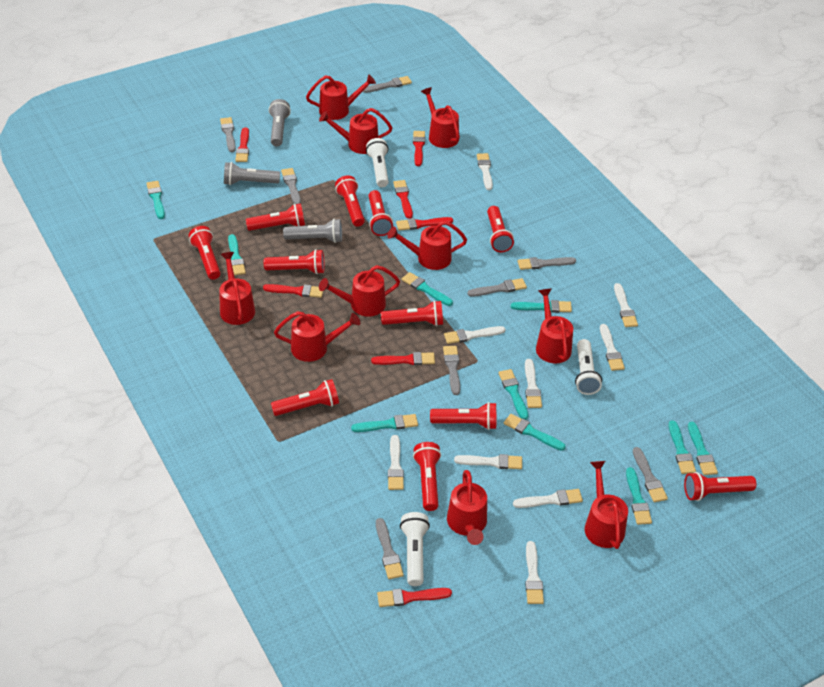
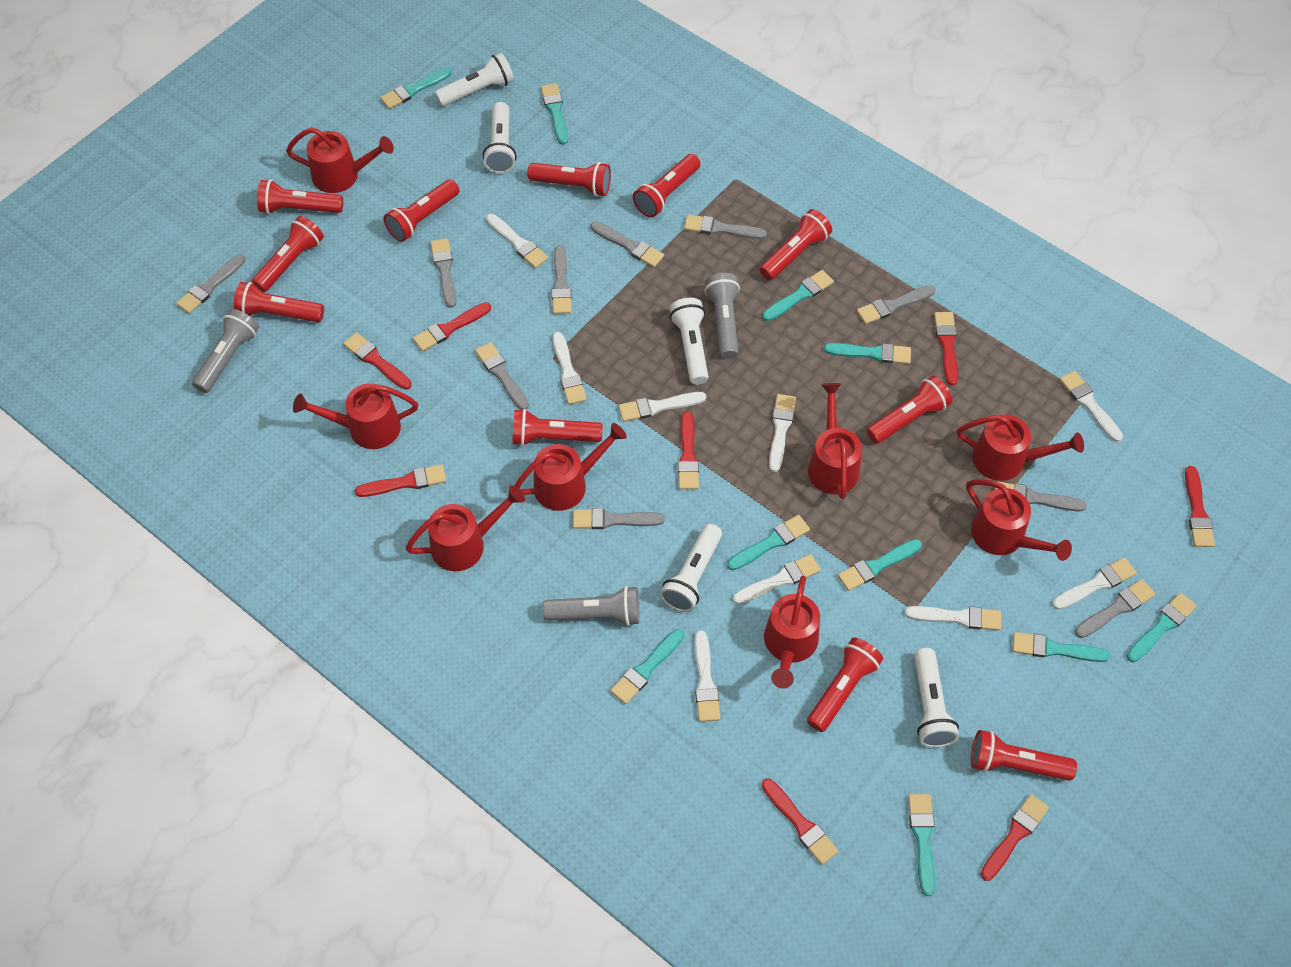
grey brush: 8 -> 10
red brush: 7 -> 8
red watering can: 10 -> 8
white flashlight: 3 -> 5

